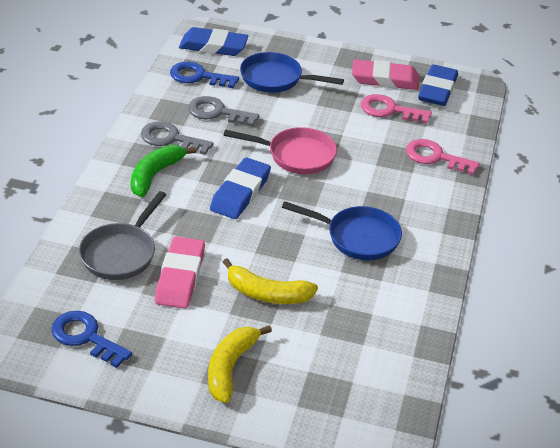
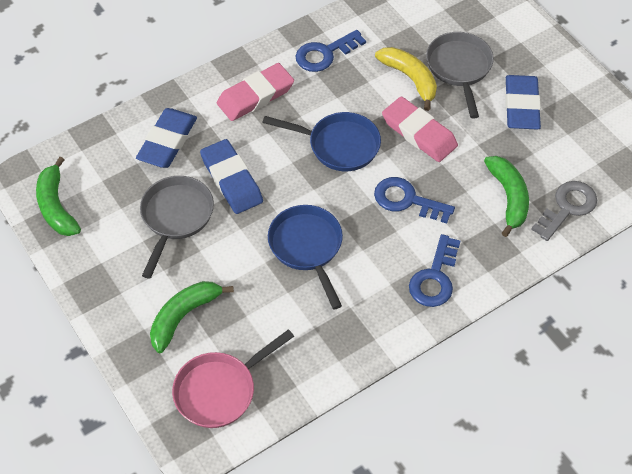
blue key: 2 -> 3
green banana: 1 -> 3
grey key: 2 -> 1
grey pan: 1 -> 2
pink key: 2 -> 0
yellow banana: 2 -> 1

